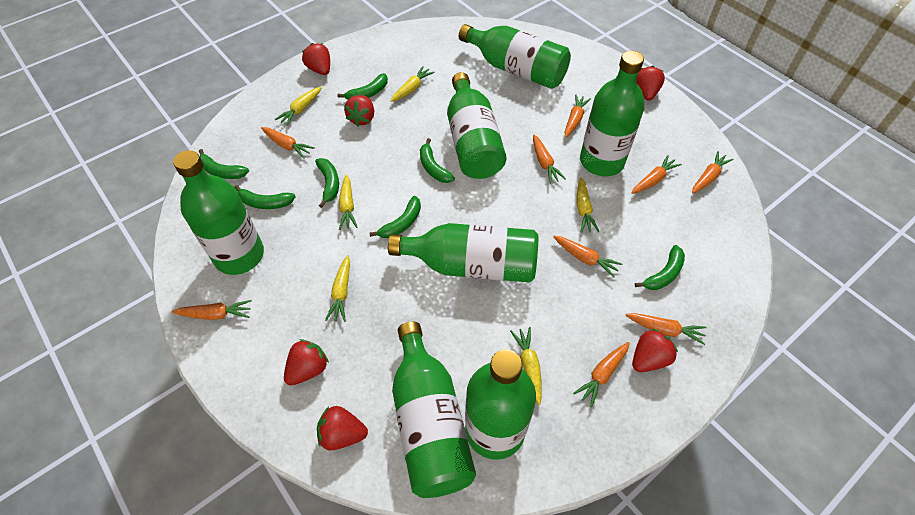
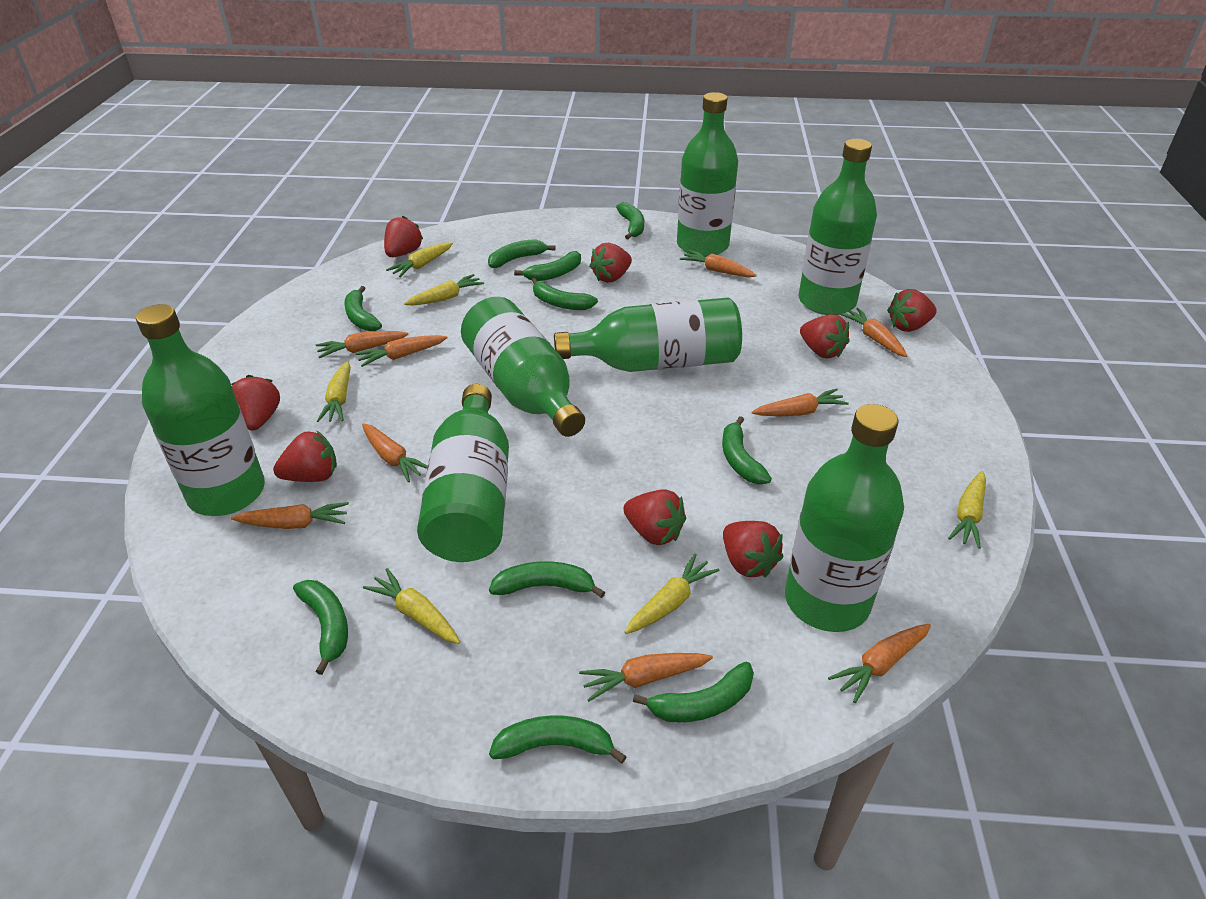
green banana: 7 -> 10
red strawberry: 6 -> 8

